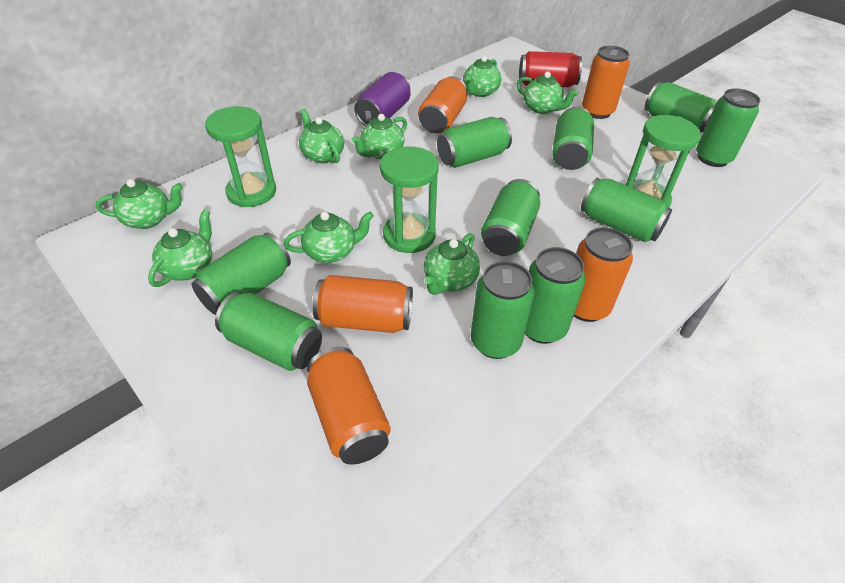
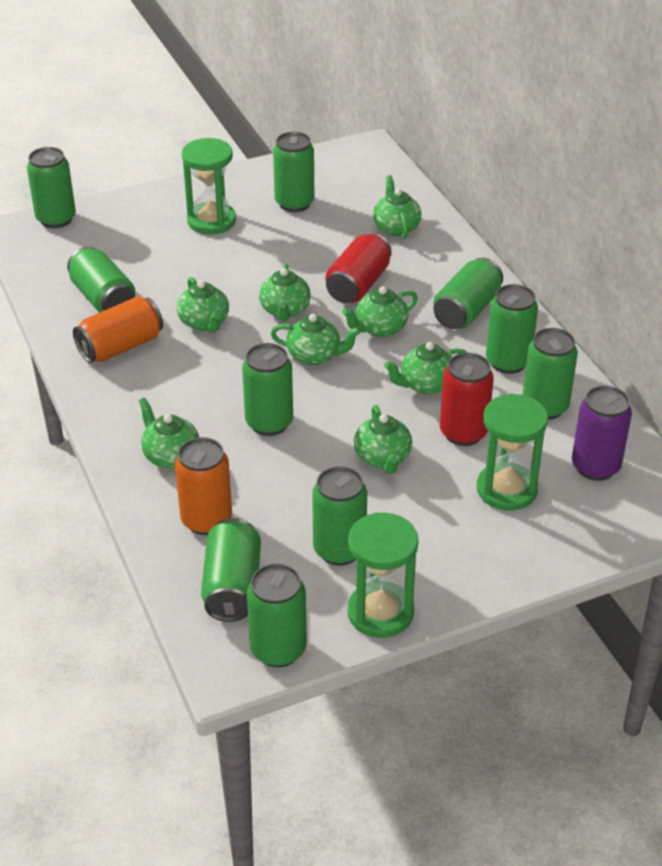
orange can: 5 -> 2
red can: 1 -> 2

